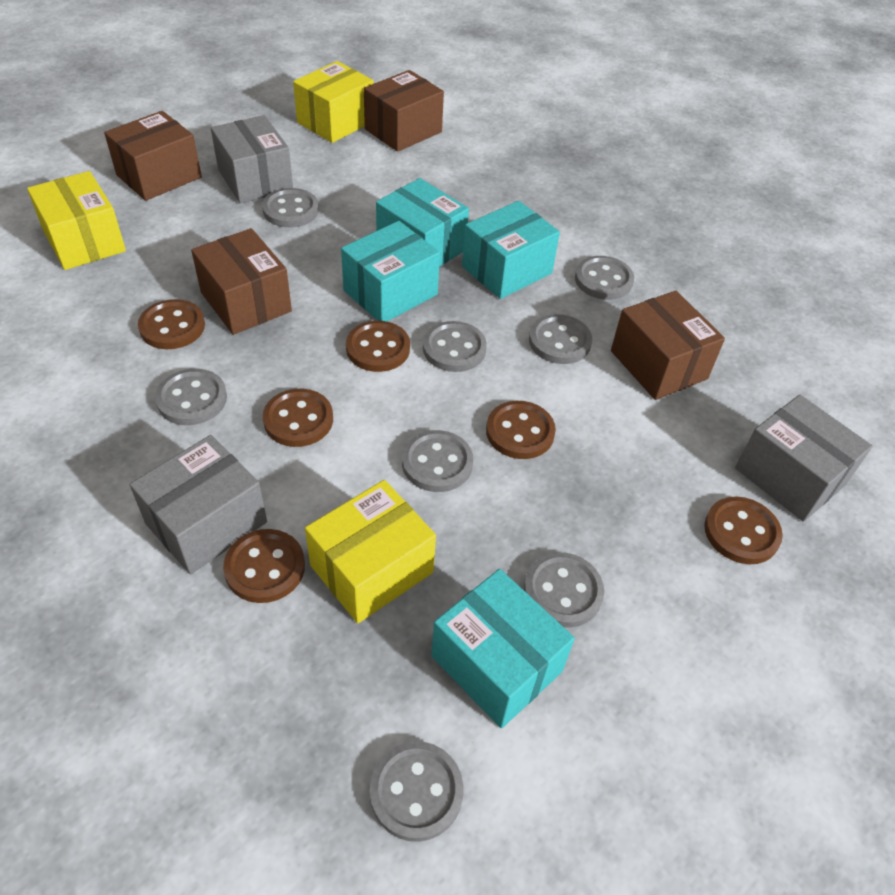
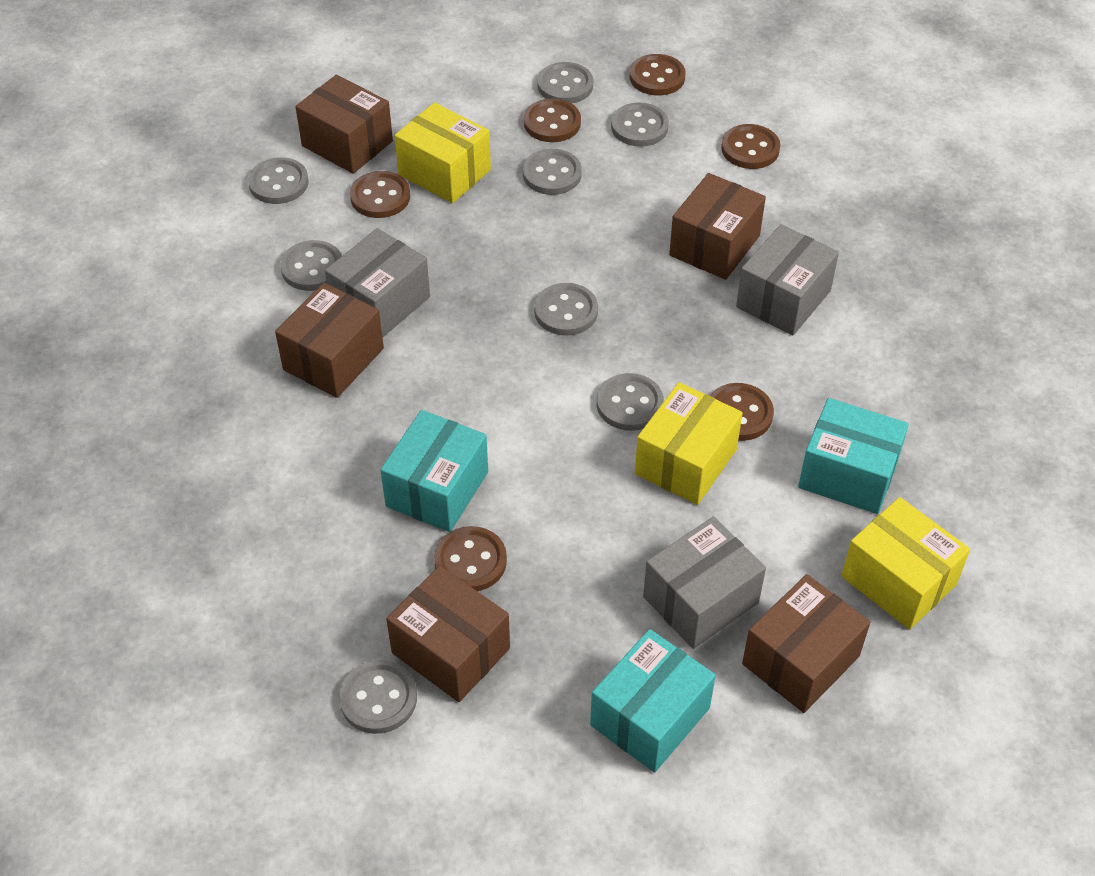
brown box: 4 -> 5
turquoise box: 4 -> 3

